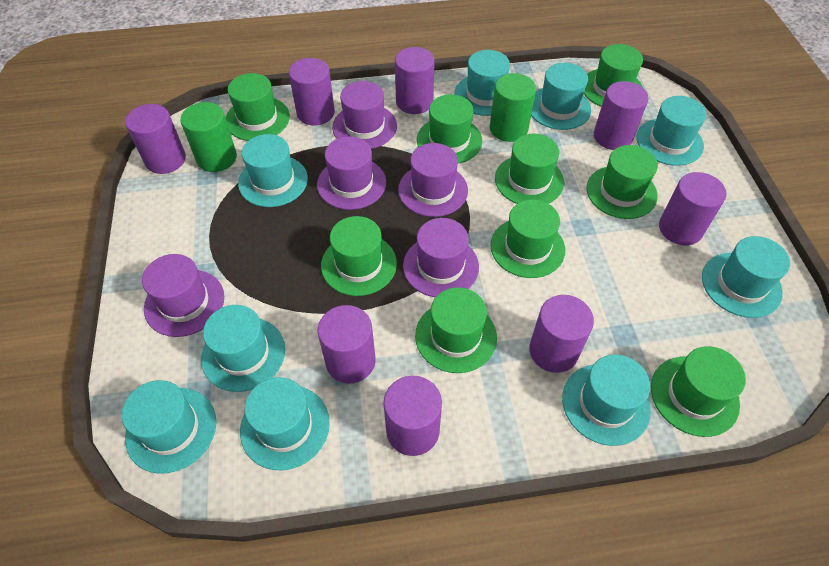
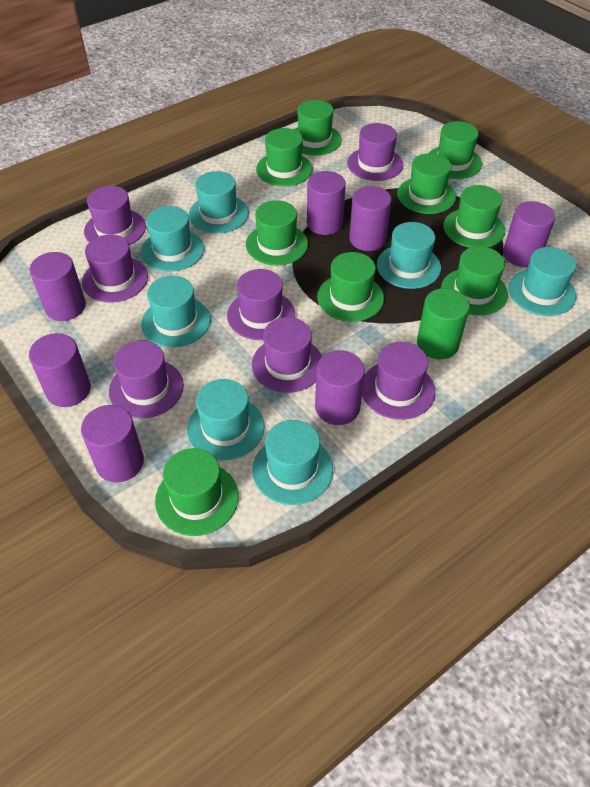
green cylinder: 2 -> 1
purple cylinder: 8 -> 7
purple hat: 5 -> 7
turquoise hat: 9 -> 7

